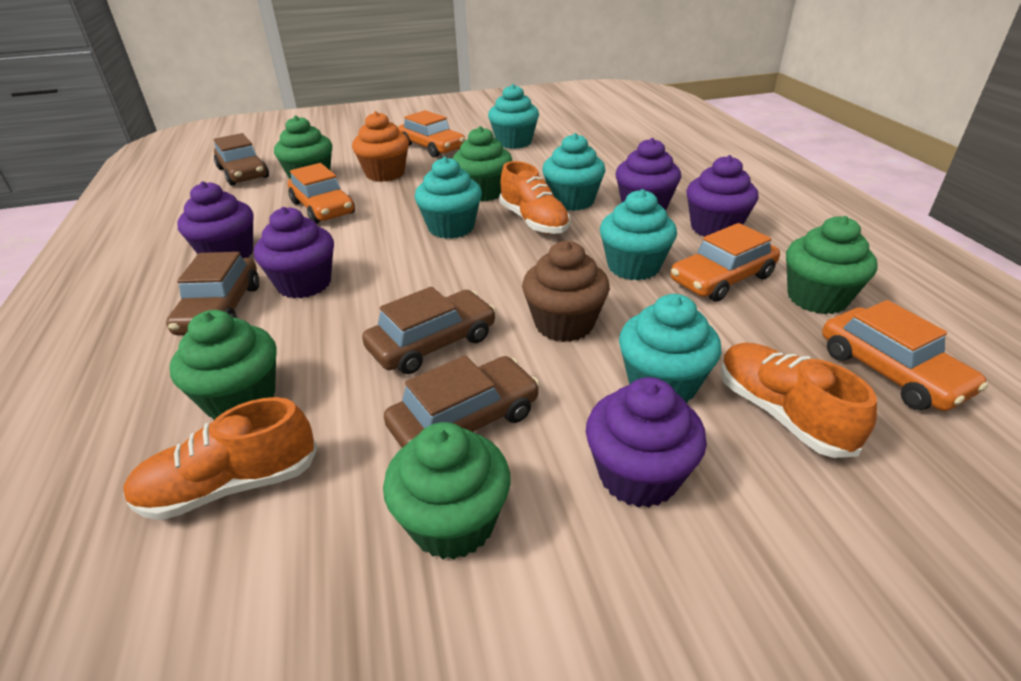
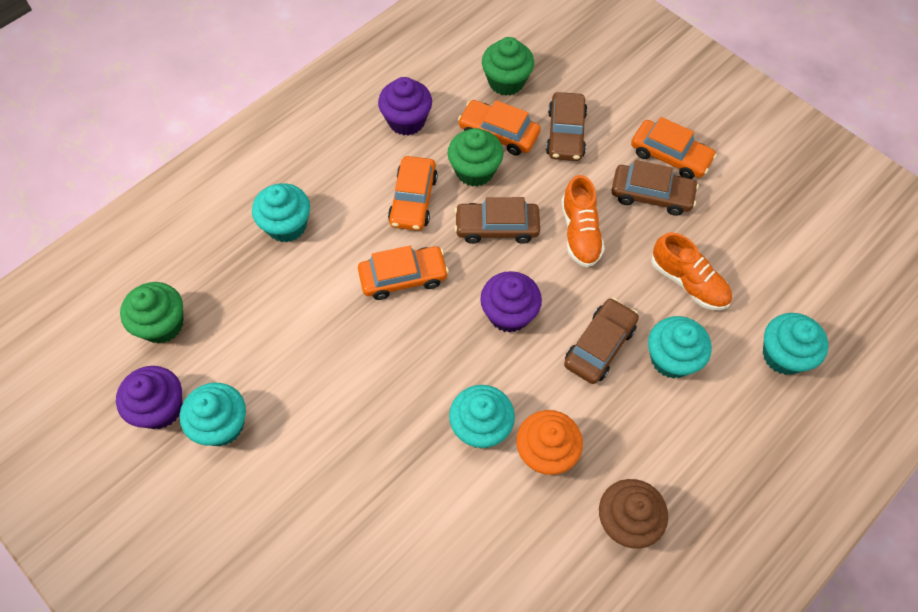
green cupcake: 5 -> 3
orange shoe: 3 -> 2
purple cupcake: 5 -> 3

